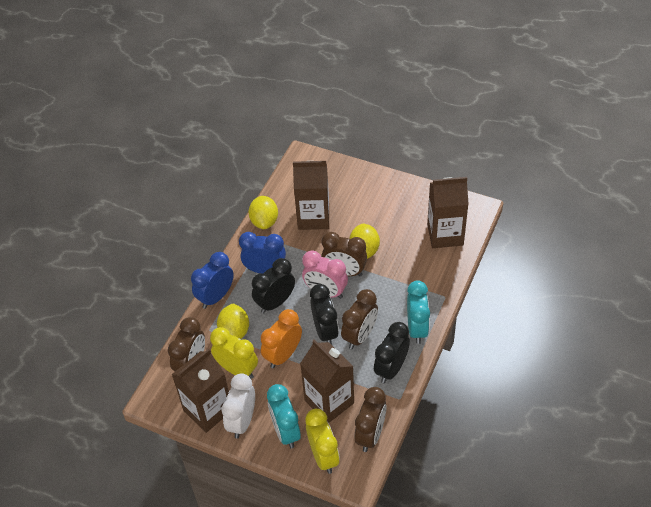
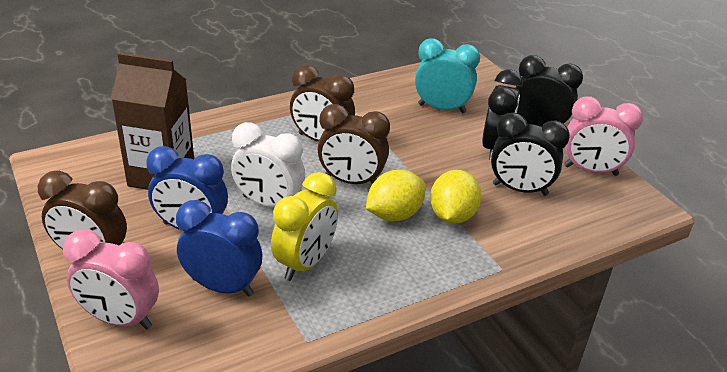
brown carton: 4 -> 1
brown clock: 4 -> 3
orange clock: 1 -> 0
pink clock: 1 -> 2
turquoise clock: 2 -> 1
yellow clock: 2 -> 1
yellow lemon: 3 -> 2

